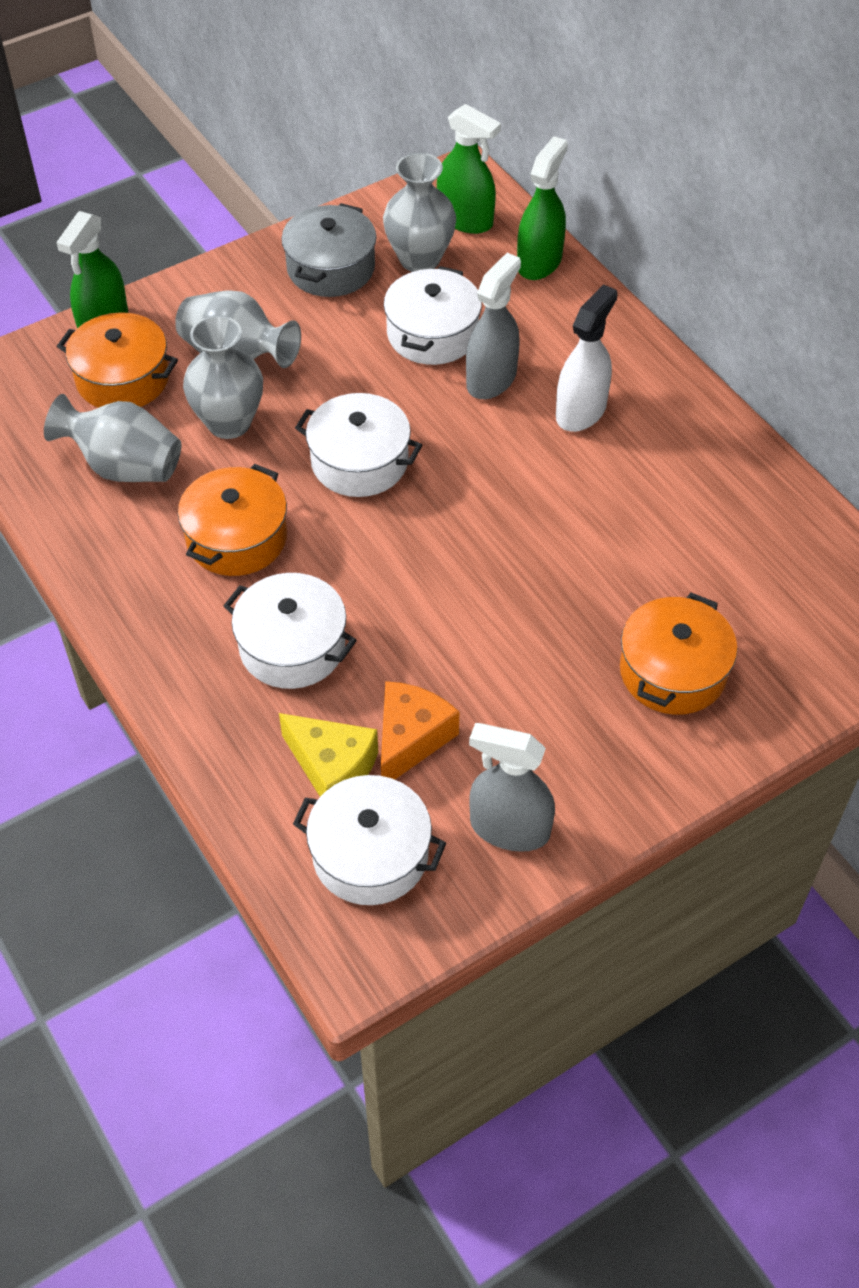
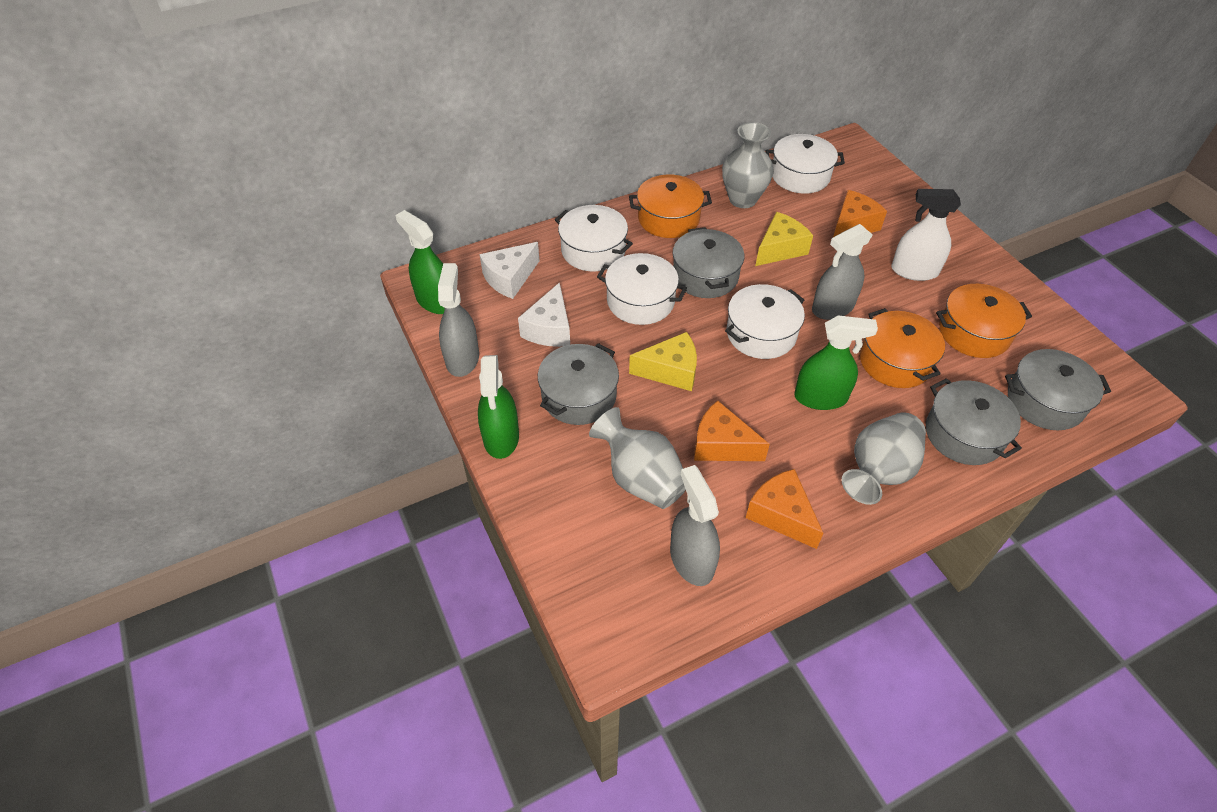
grey pot: 1 -> 4
grey spray bottle: 2 -> 3
grey vase: 4 -> 3
orange cheese: 1 -> 3
white cheese: 0 -> 2
yellow cheese: 1 -> 2

